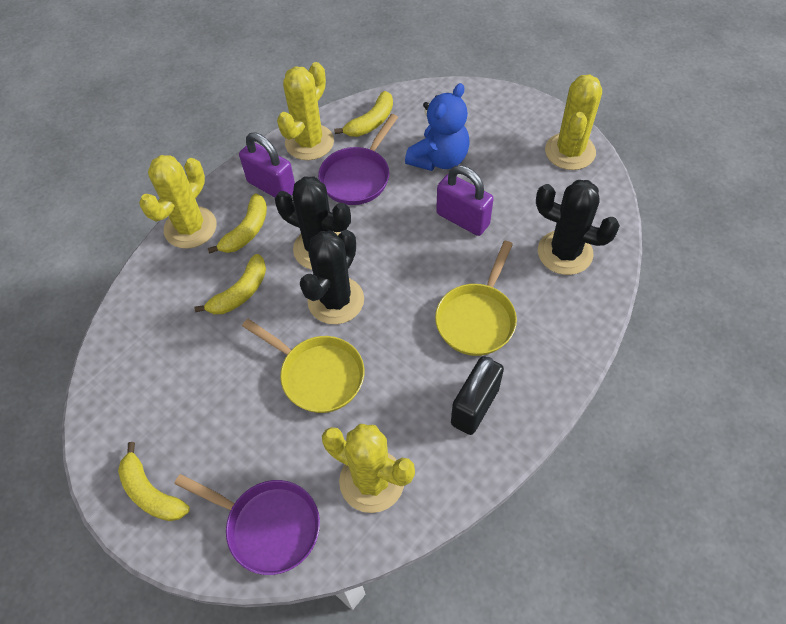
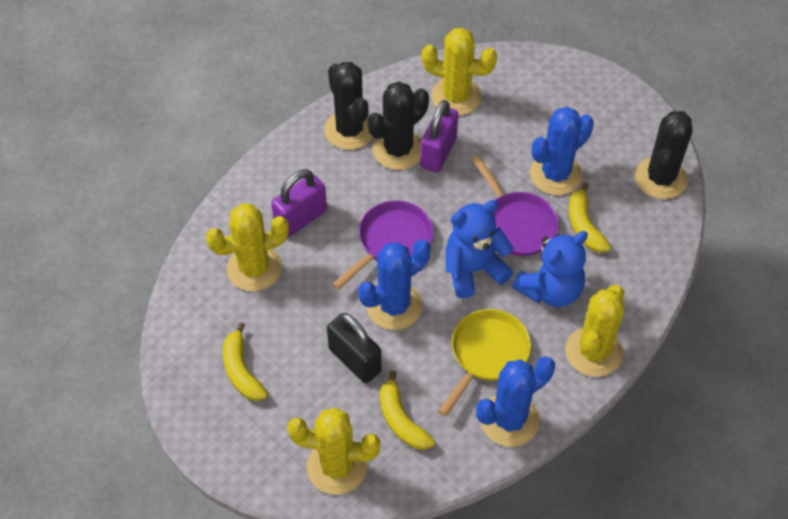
blue cactus: 0 -> 3
blue teddy bear: 1 -> 2
yellow banana: 4 -> 3
yellow pan: 2 -> 1

